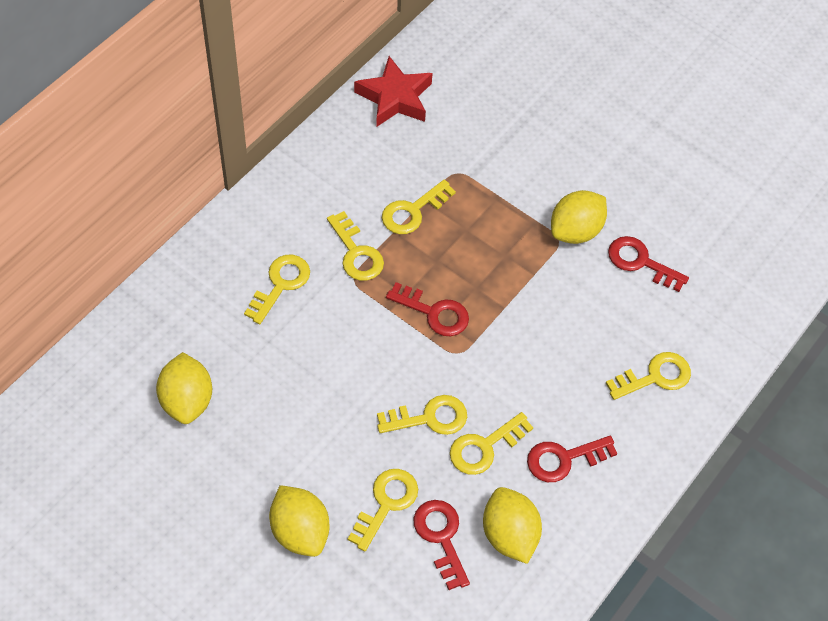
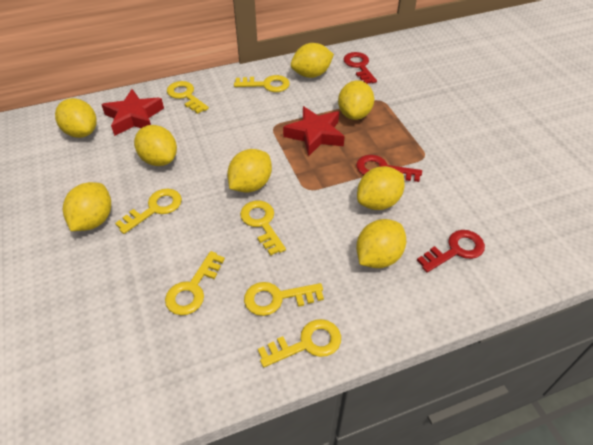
red key: 4 -> 3
red star: 1 -> 2
yellow lemon: 4 -> 8

